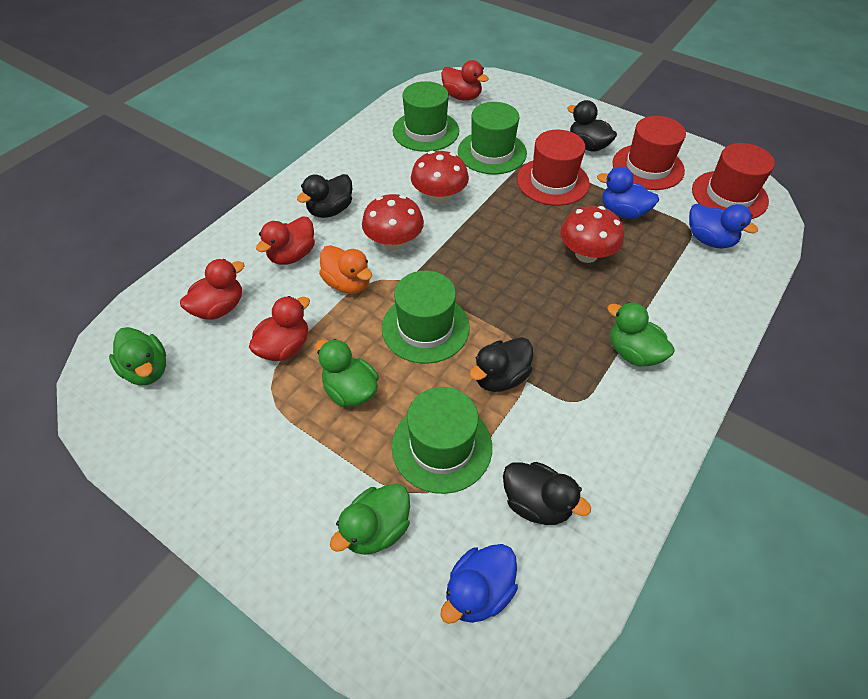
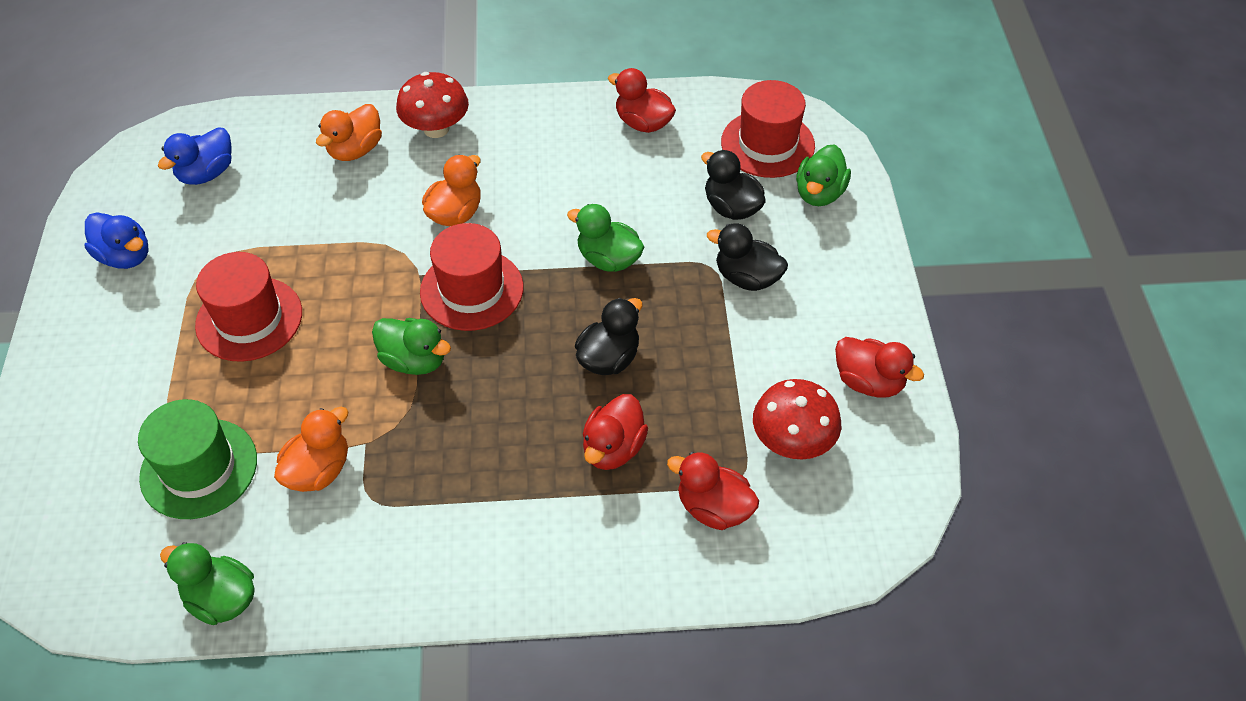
black duck: 4 -> 3
blue duck: 3 -> 2
green hat: 4 -> 1
orange duck: 1 -> 3
red mushroom: 3 -> 2

